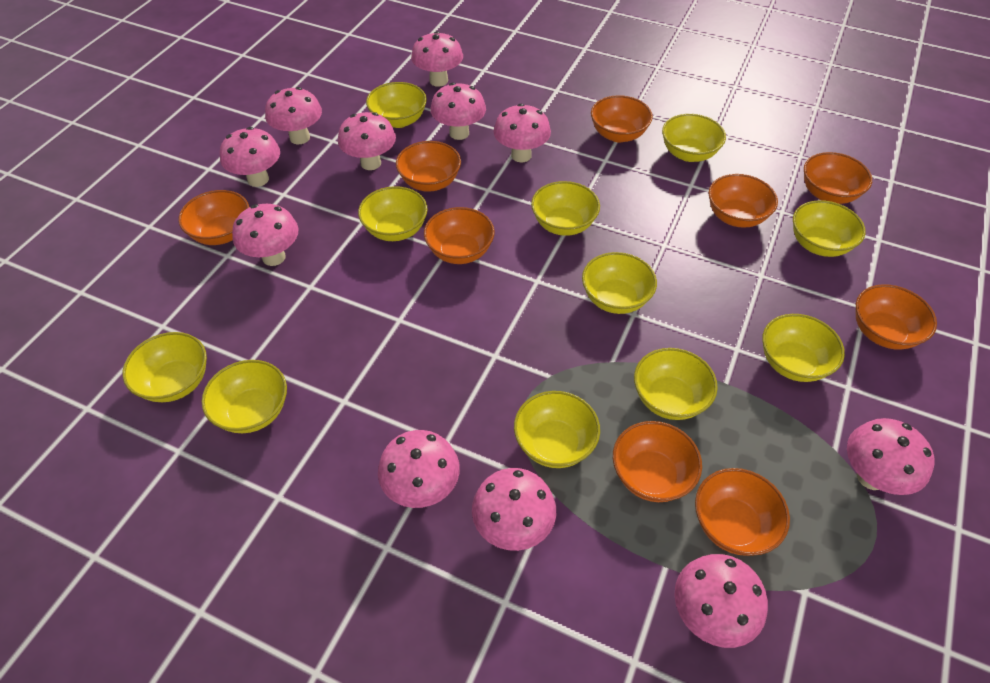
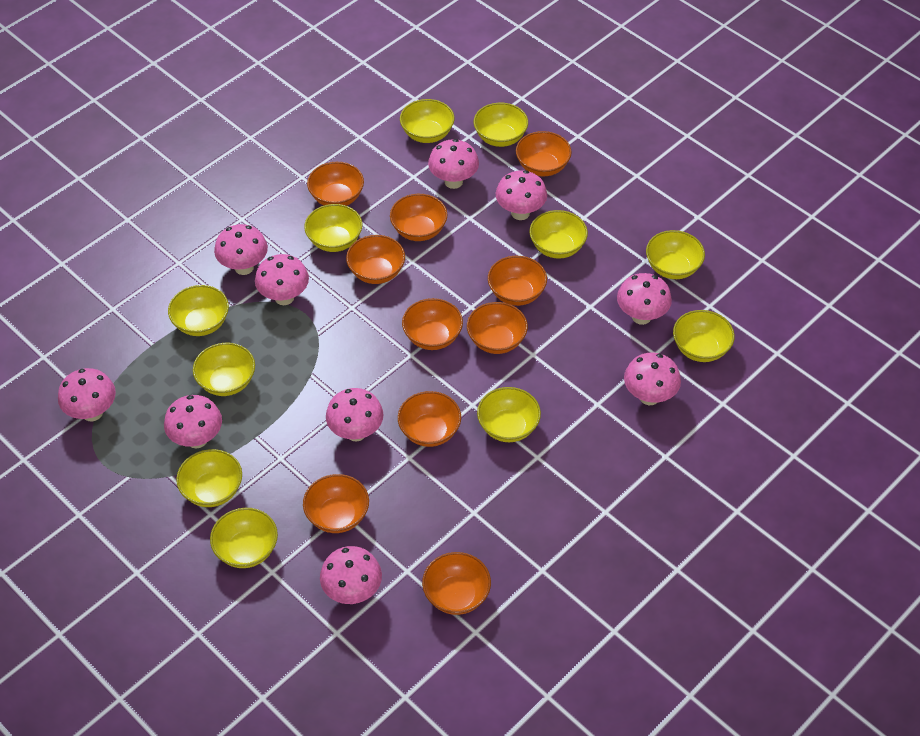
orange bowl: 9 -> 10
pink mushroom: 11 -> 10

